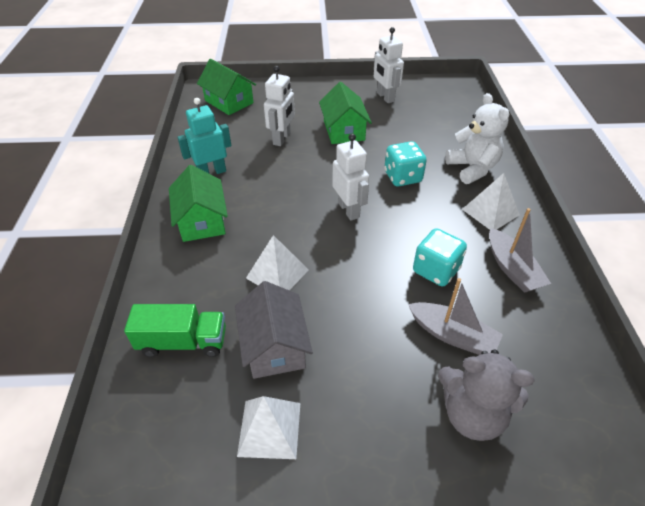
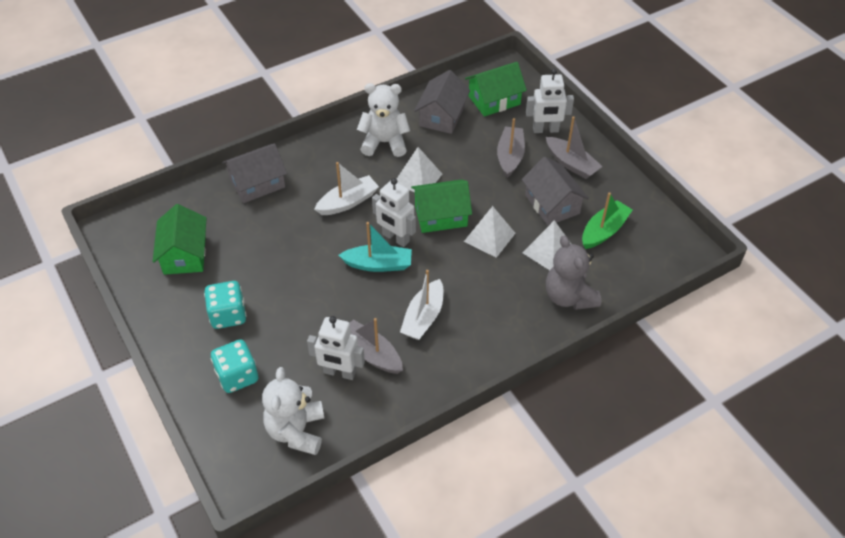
green boat: 0 -> 1
green truck: 1 -> 0
grey boat: 2 -> 3
grey house: 1 -> 3
turquoise boat: 0 -> 1
turquoise robot: 1 -> 0
white boat: 0 -> 2
white teddy bear: 1 -> 2

